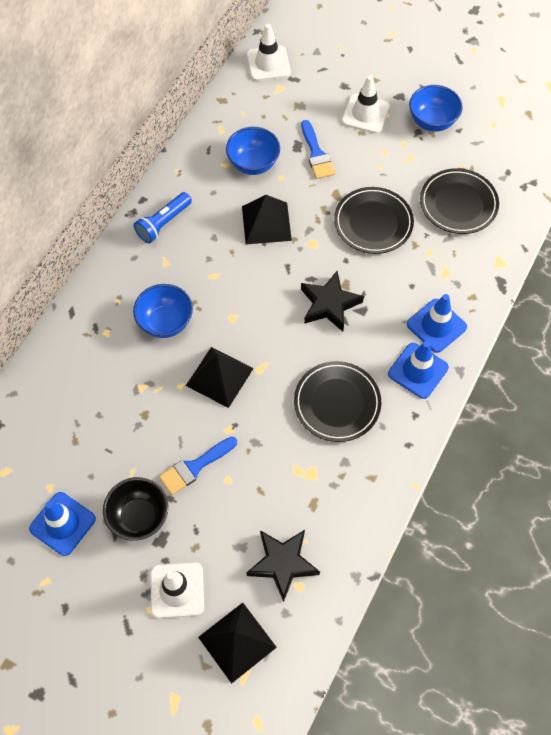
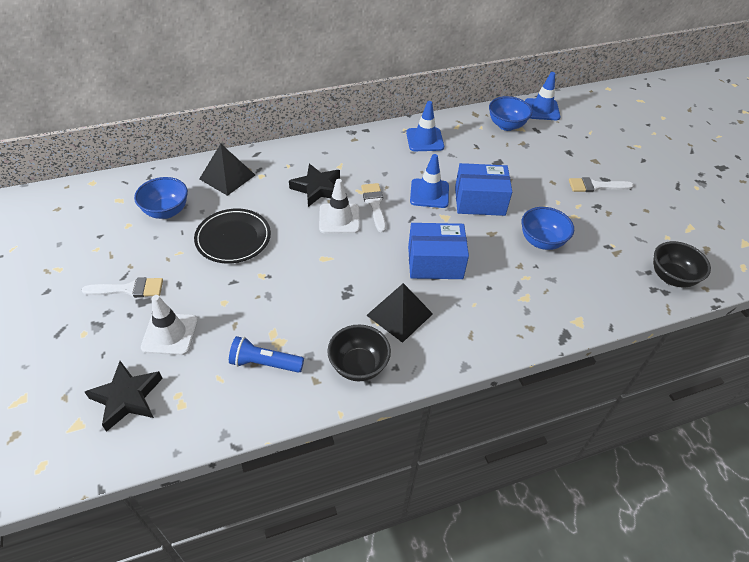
black bowl: 1 -> 2
black plate: 3 -> 1
black pyramid: 3 -> 2
blue box: 0 -> 2
blue brush: 2 -> 0
white brush: 0 -> 3
white traffic cone: 3 -> 2

